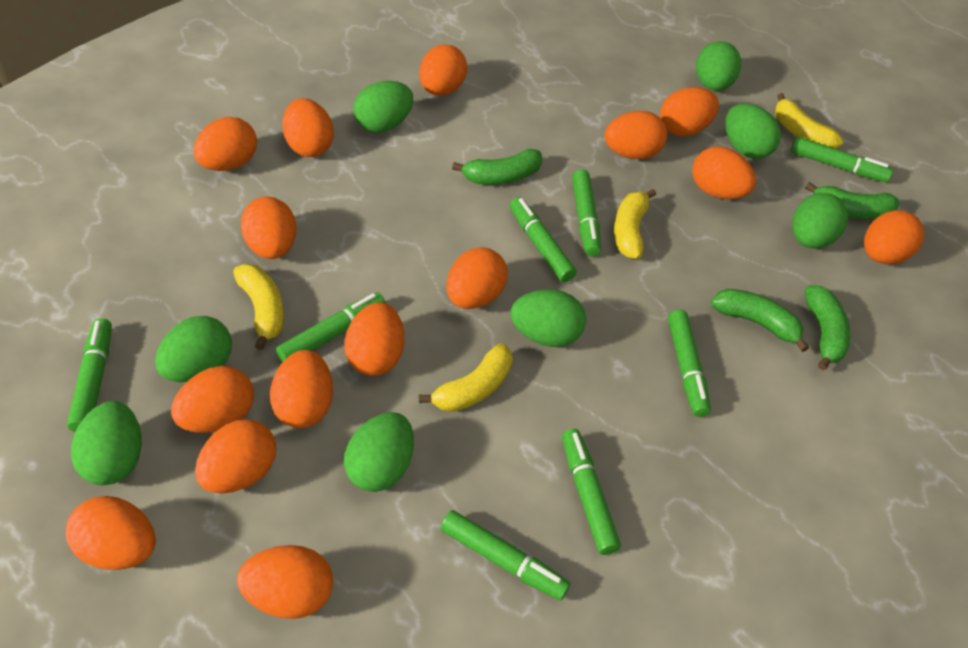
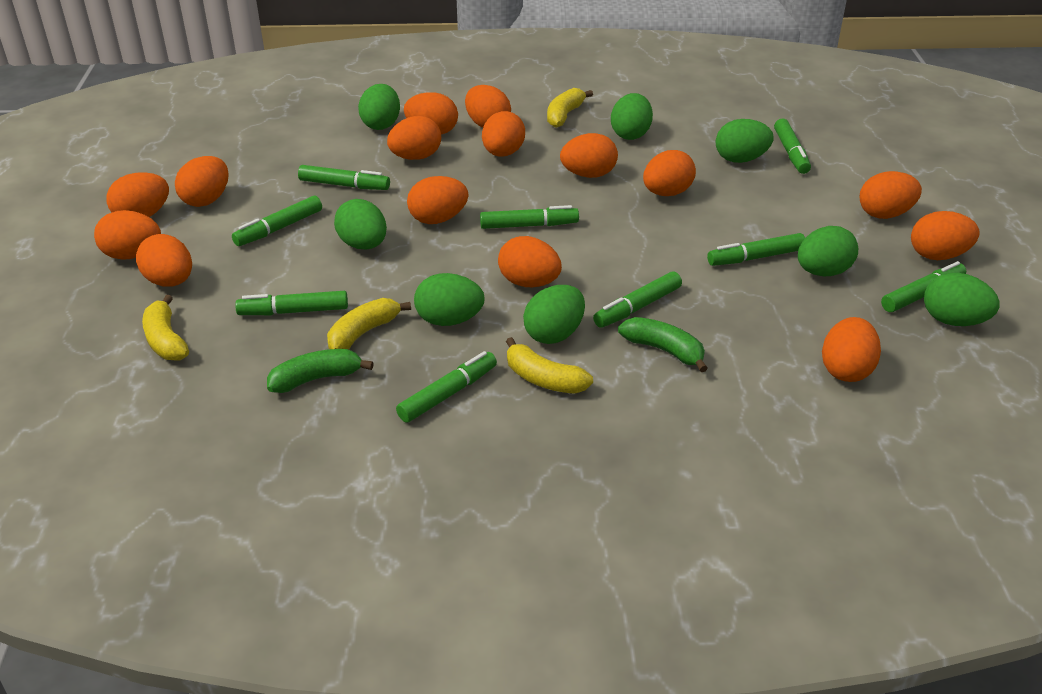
green banana: 4 -> 2
green marker: 8 -> 9

